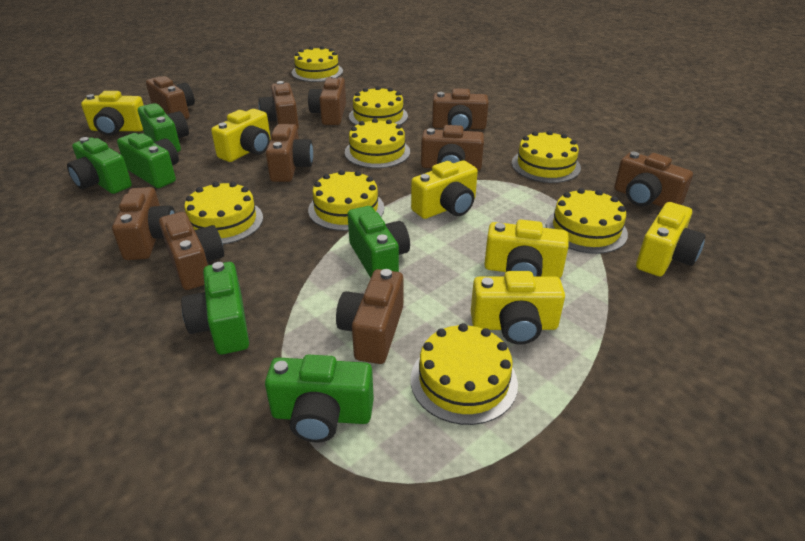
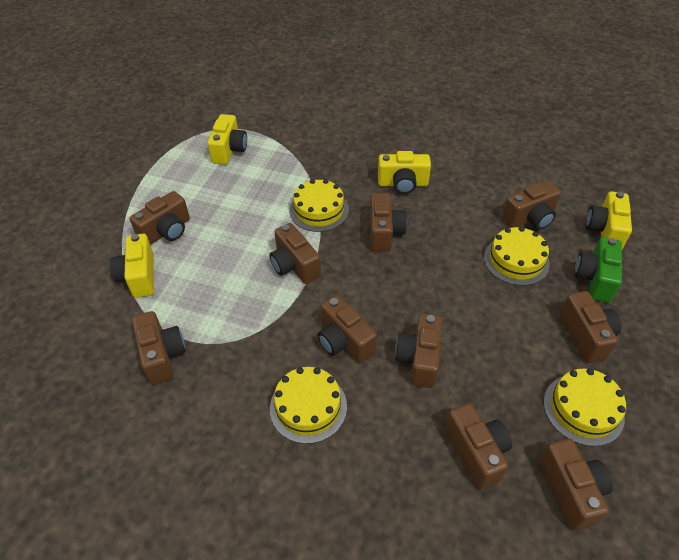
green camera: 6 -> 1
yellow cake: 8 -> 4
yellow camera: 6 -> 4

